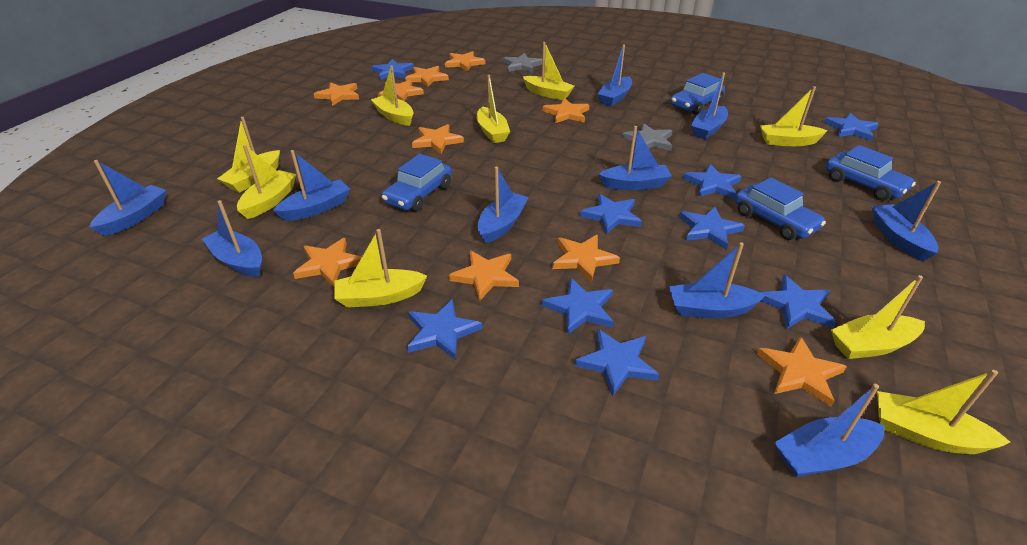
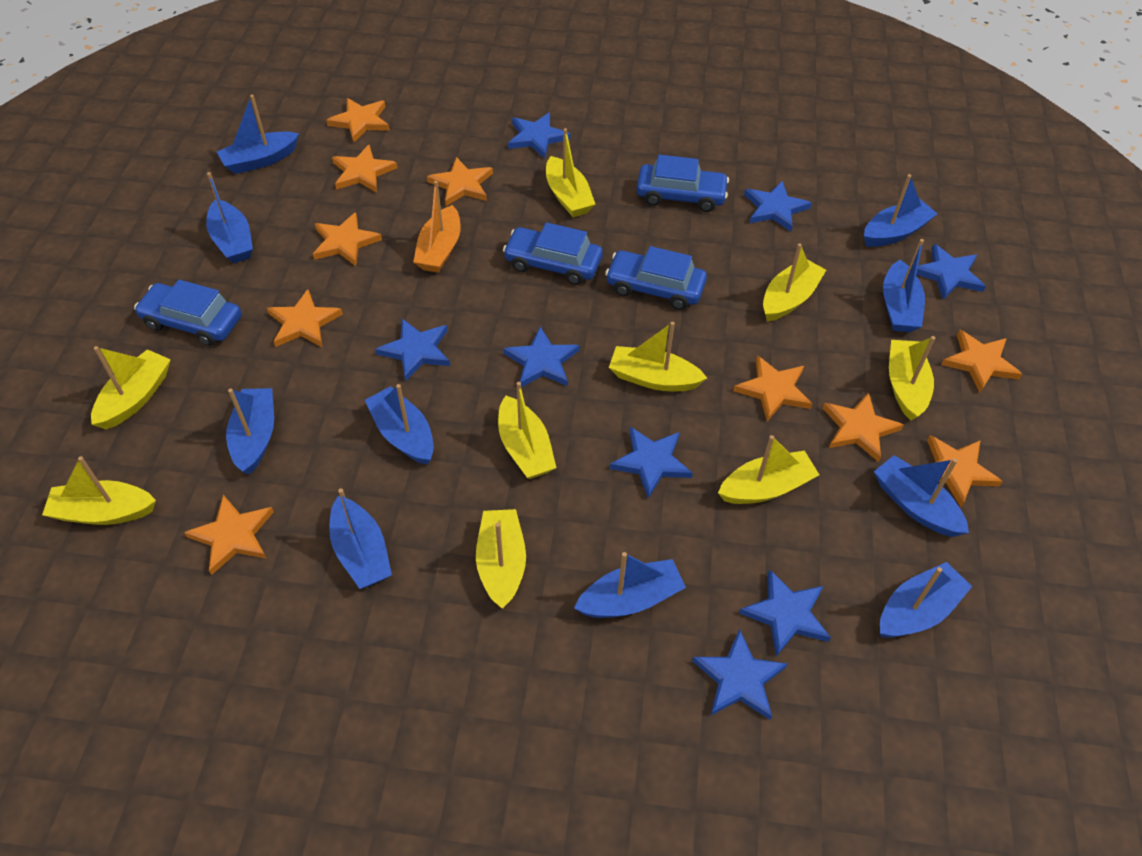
blue star: 9 -> 8
grey star: 2 -> 0
orange boat: 0 -> 1

